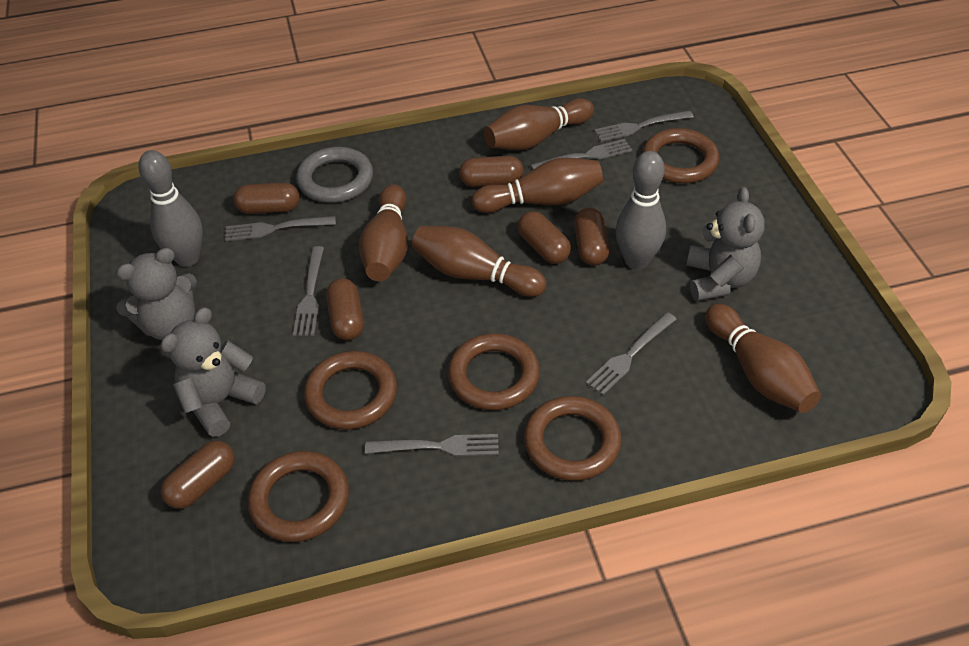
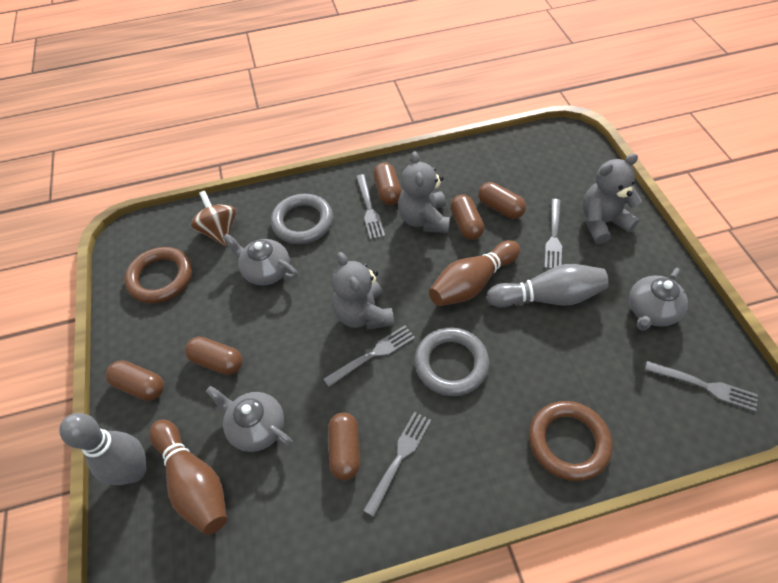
brown bowling pin: 5 -> 2
brown ring: 5 -> 2
brown spinning top: 0 -> 1
grey fork: 6 -> 5
grey ring: 1 -> 2
grey teapot: 0 -> 3

